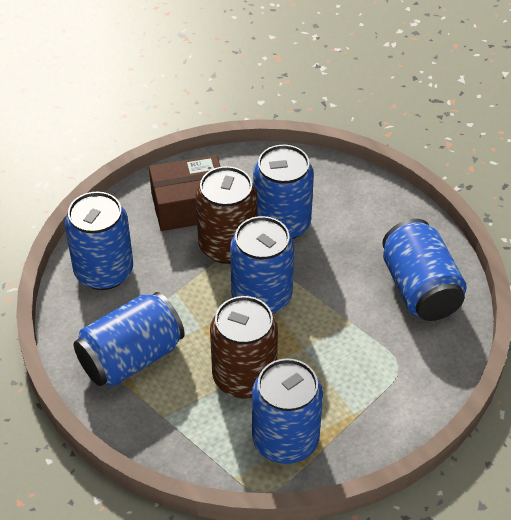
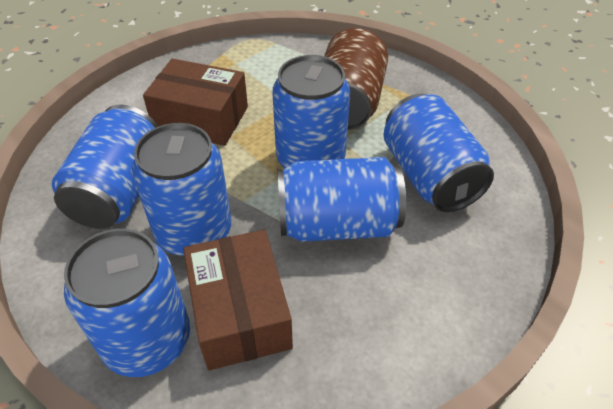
brown box: 1 -> 2
brown can: 2 -> 1

